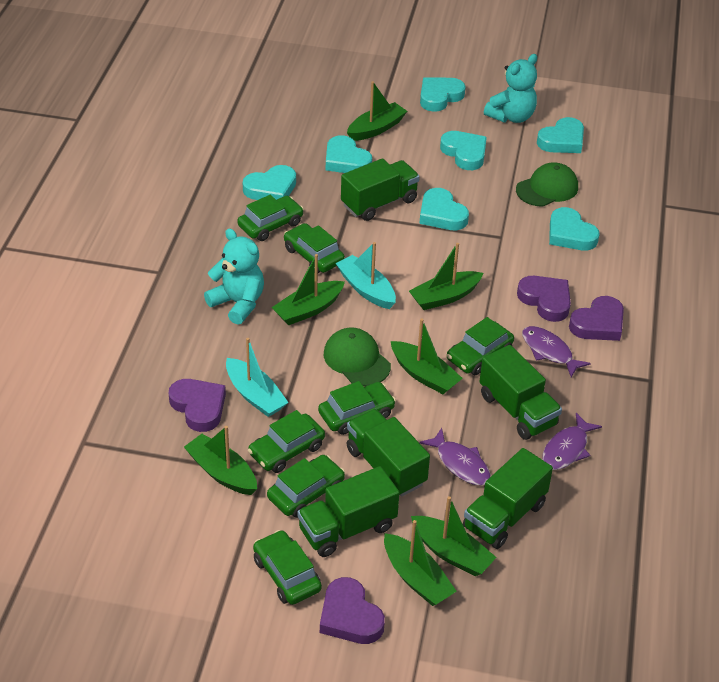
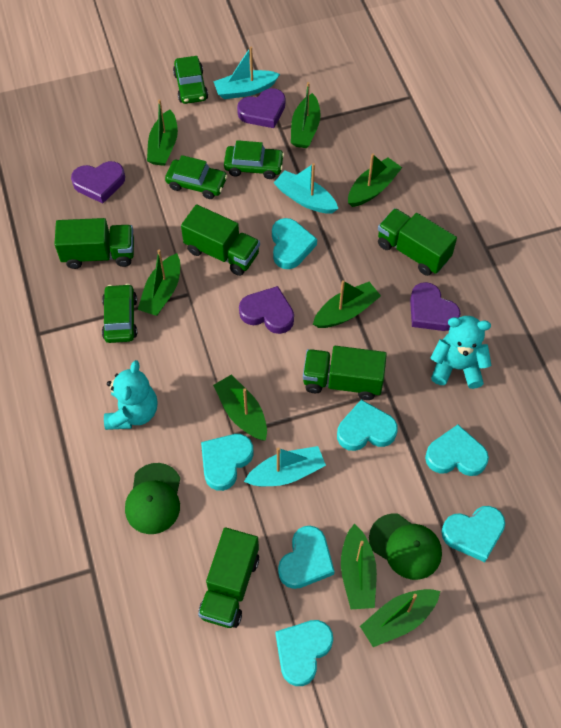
green boat: 7 -> 8
green car: 7 -> 4
purple fish: 3 -> 0
turquoise boat: 2 -> 3

